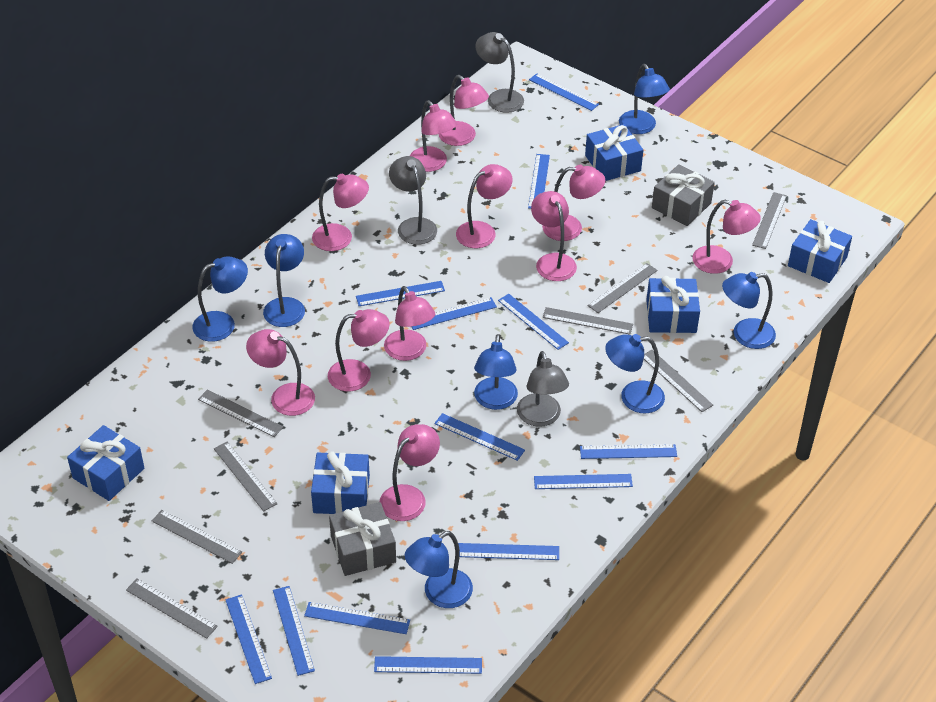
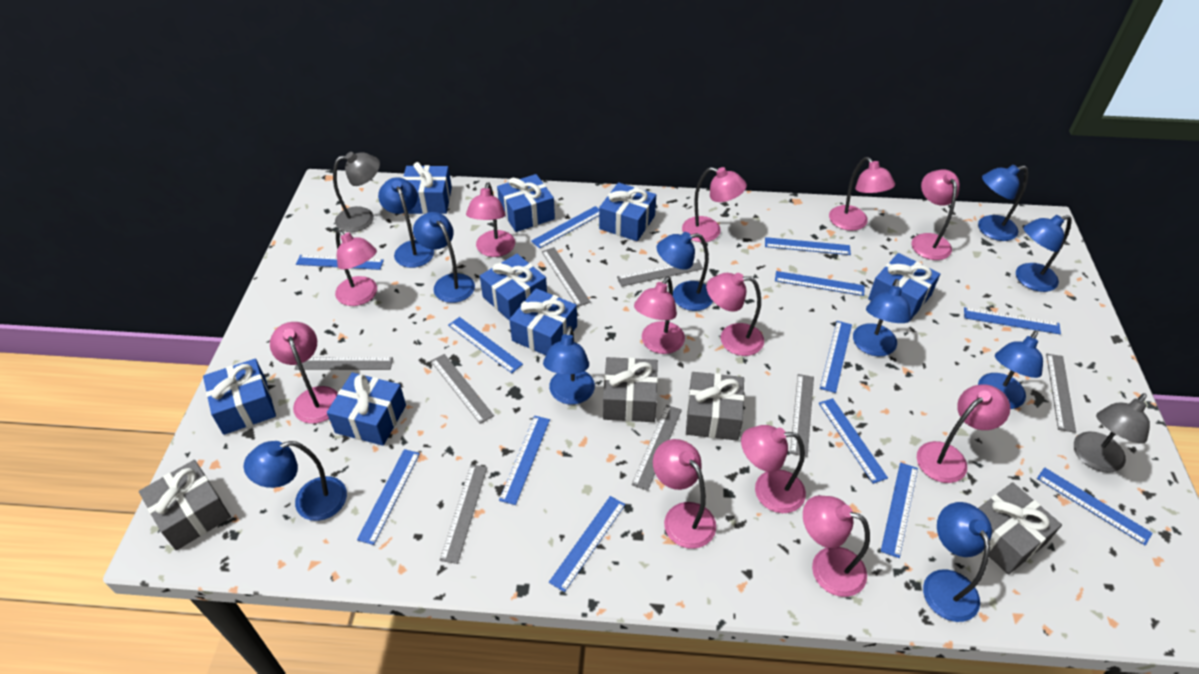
blue gift: 5 -> 8
blue lamp: 7 -> 10
grey gift: 2 -> 4
grey lamp: 3 -> 2
pink lamp: 11 -> 12

